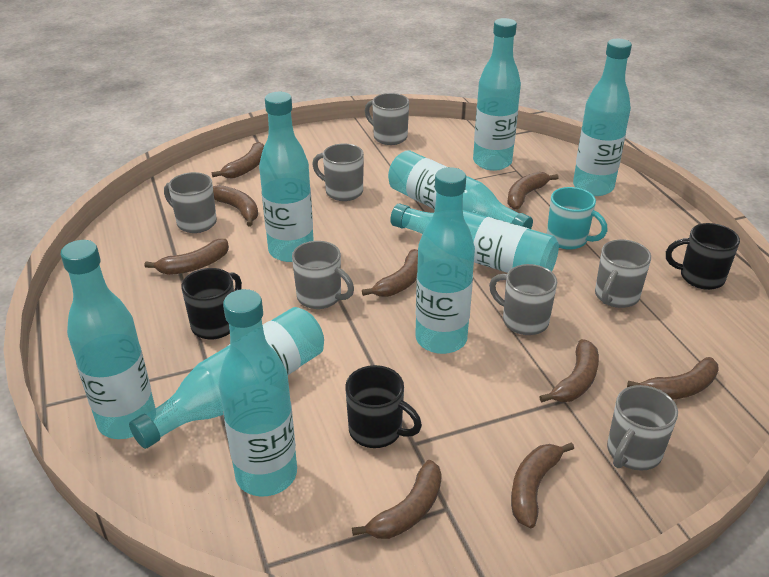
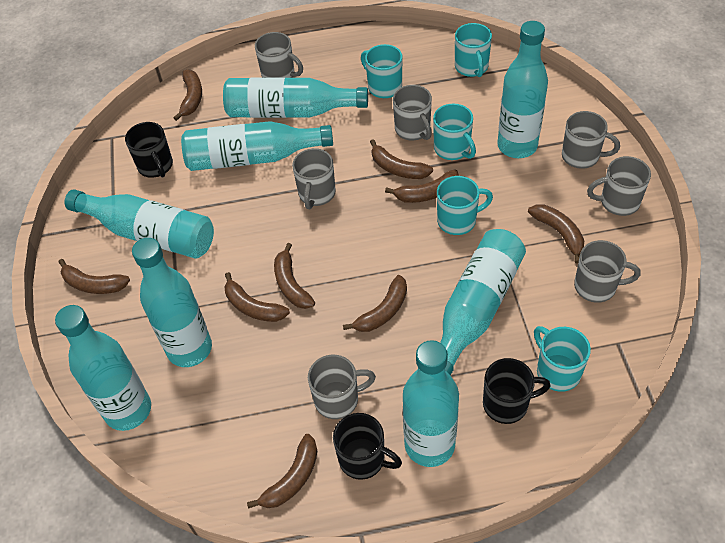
turquoise bottle: 9 -> 8
turquoise mug: 1 -> 5

